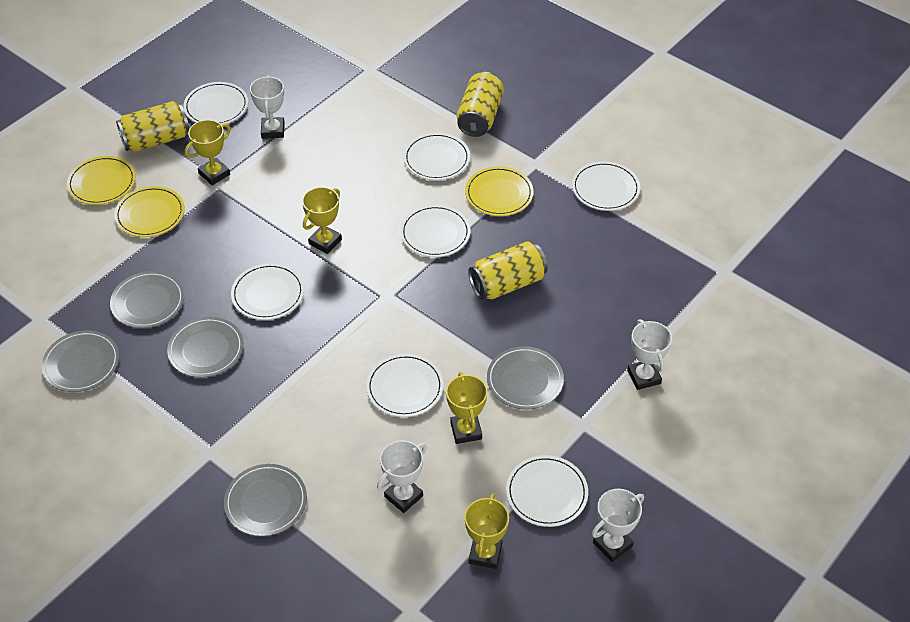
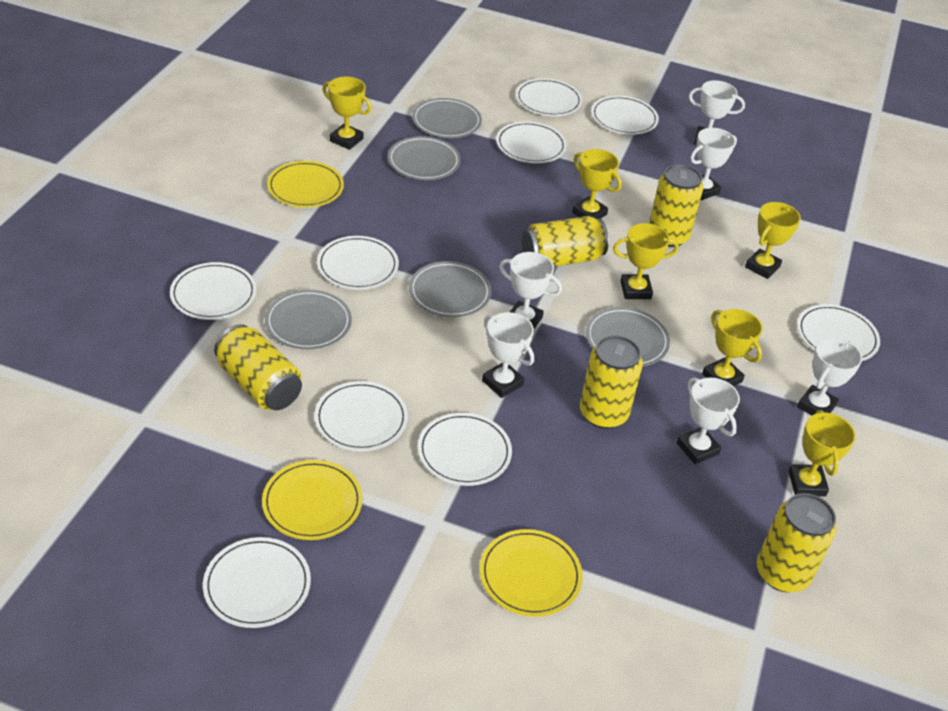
white plate: 7 -> 9
white trophy: 4 -> 6
yellow can: 3 -> 5
yellow trophy: 4 -> 6

